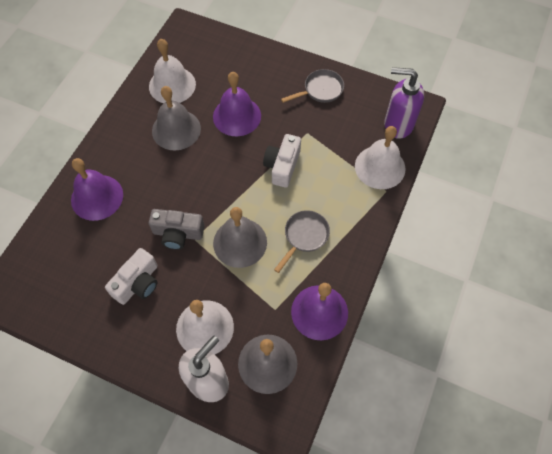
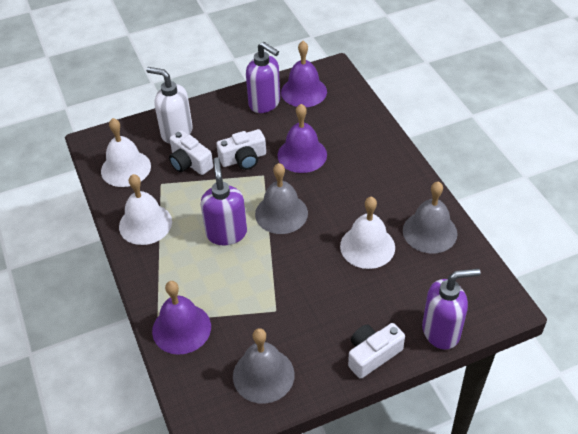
grey camera: 1 -> 0
grey pan: 2 -> 0
purple soap dispenser: 1 -> 3
white camera: 2 -> 3

